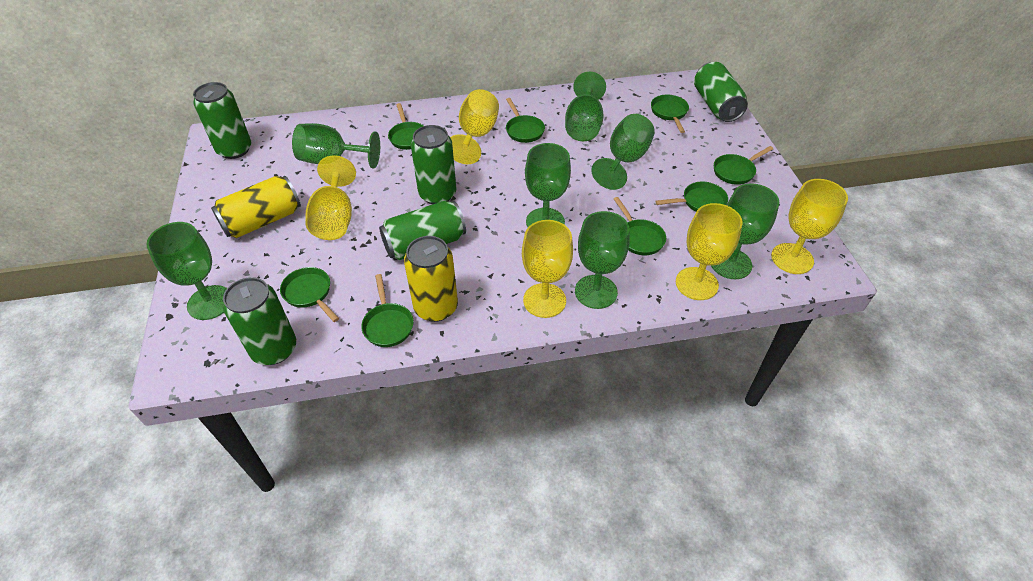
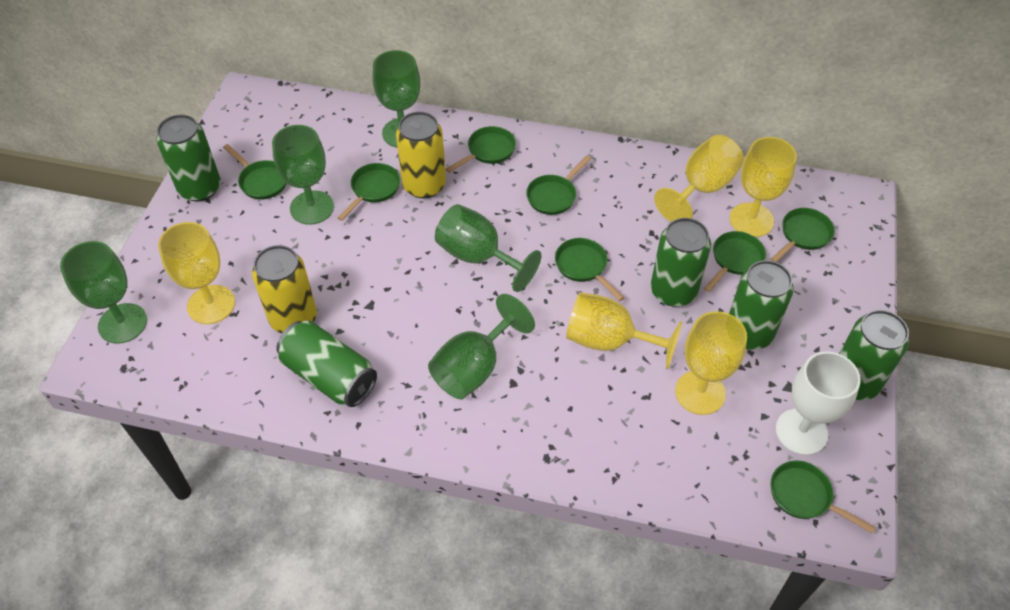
green goblet: 7 -> 5
white goblet: 0 -> 1

